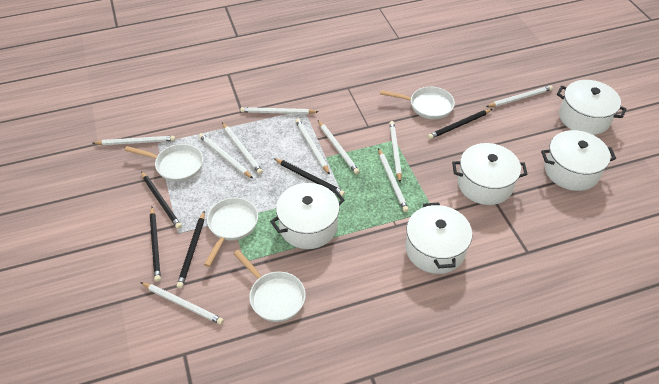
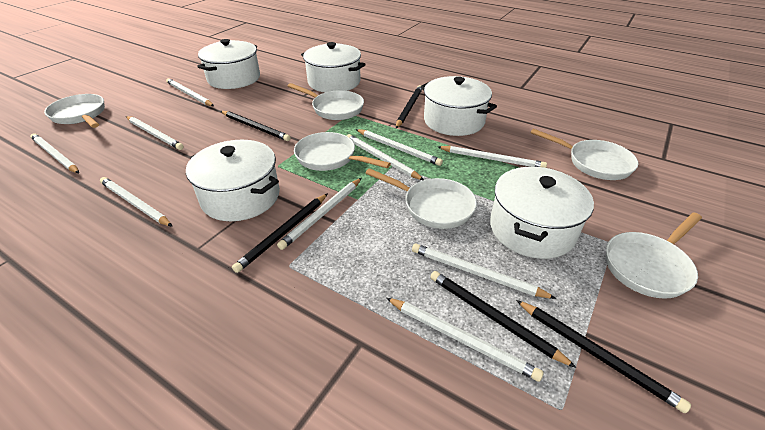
white pan: 4 -> 6

